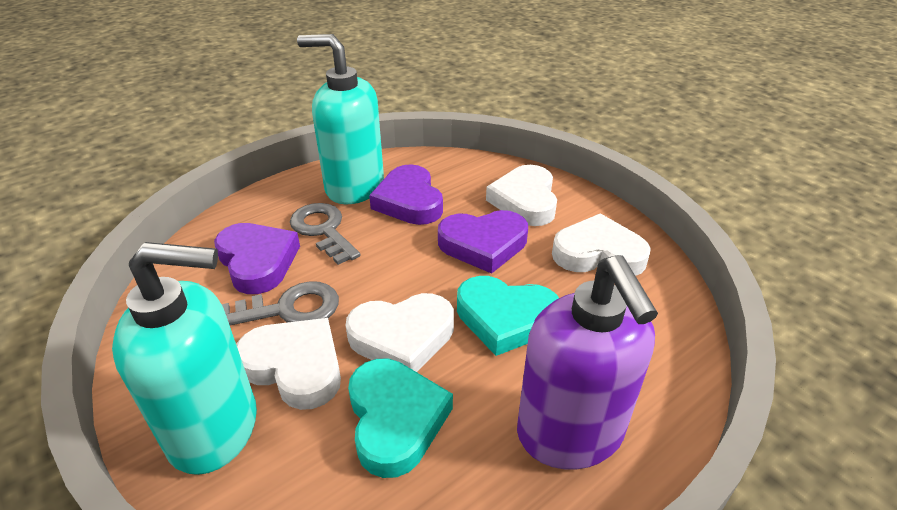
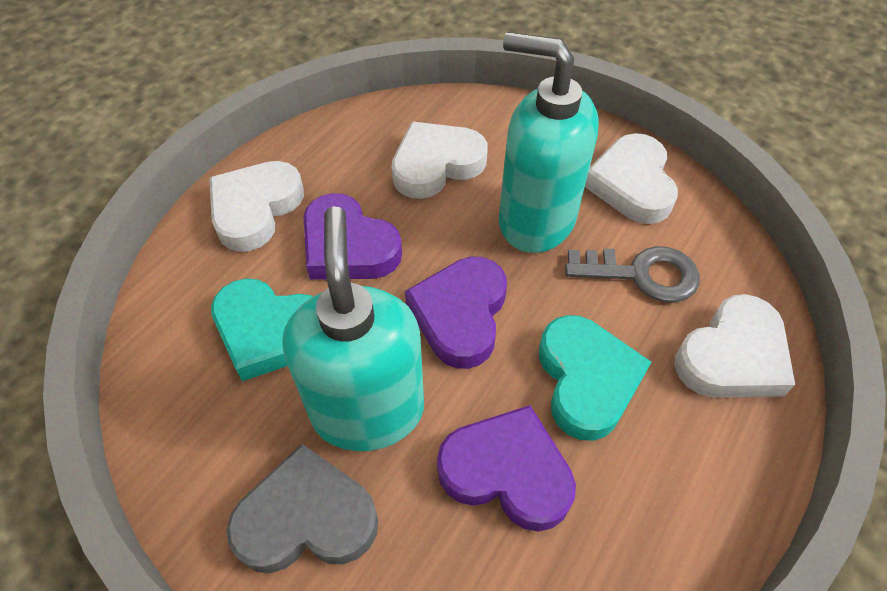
grey heart: 0 -> 1
grey key: 2 -> 1
purple soap dispenser: 1 -> 0

